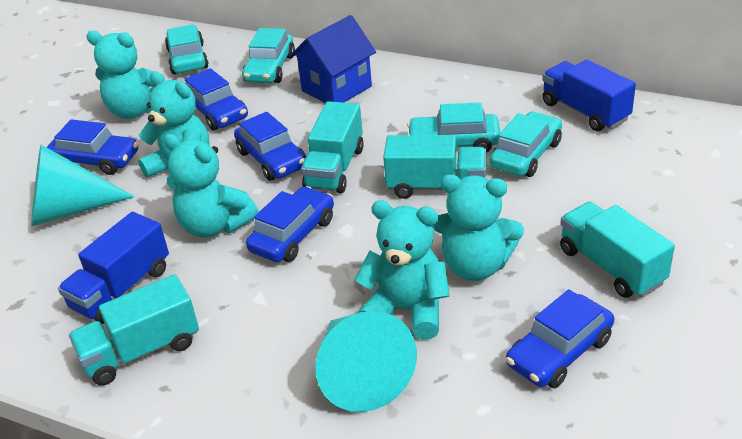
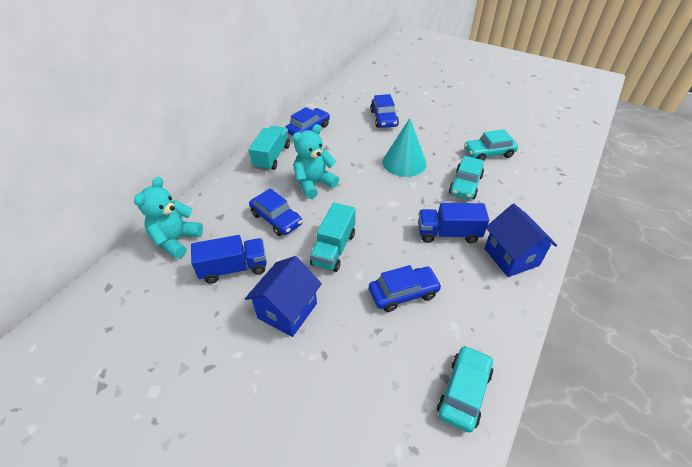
blue car: 5 -> 4
blue house: 1 -> 2
turquoise car: 4 -> 3
turquoise cone: 2 -> 1
turquoise teddy bear: 5 -> 2
turquoise truck: 4 -> 2

